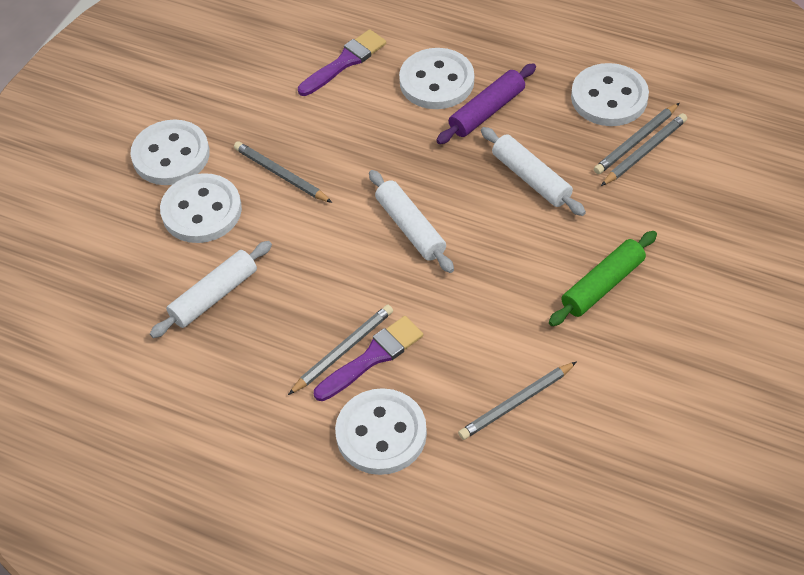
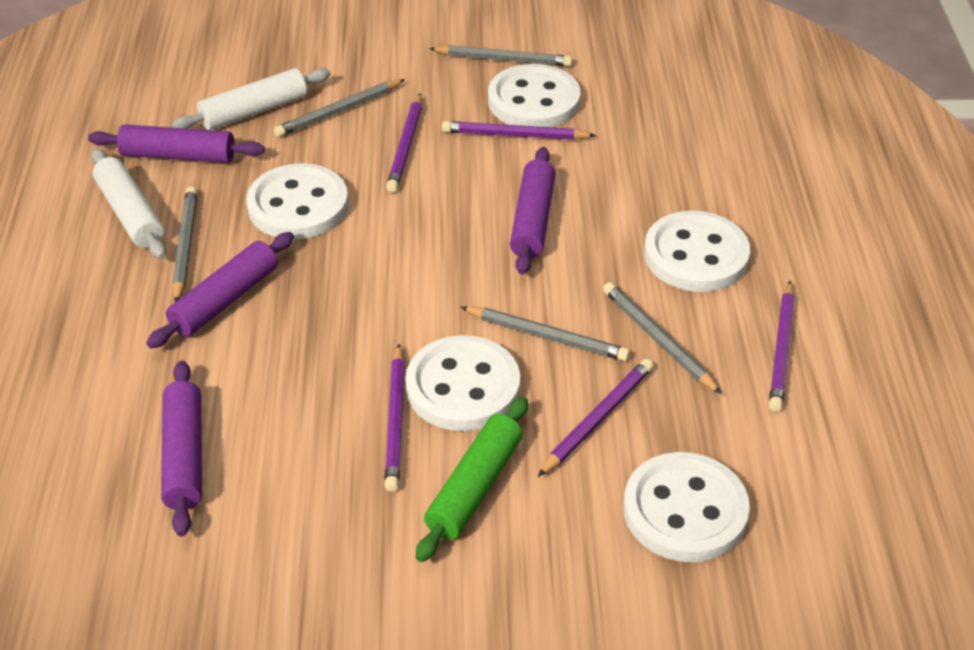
purple brush: 2 -> 0
purple pencil: 0 -> 5
purple rolling pin: 1 -> 4
white rolling pin: 3 -> 2

